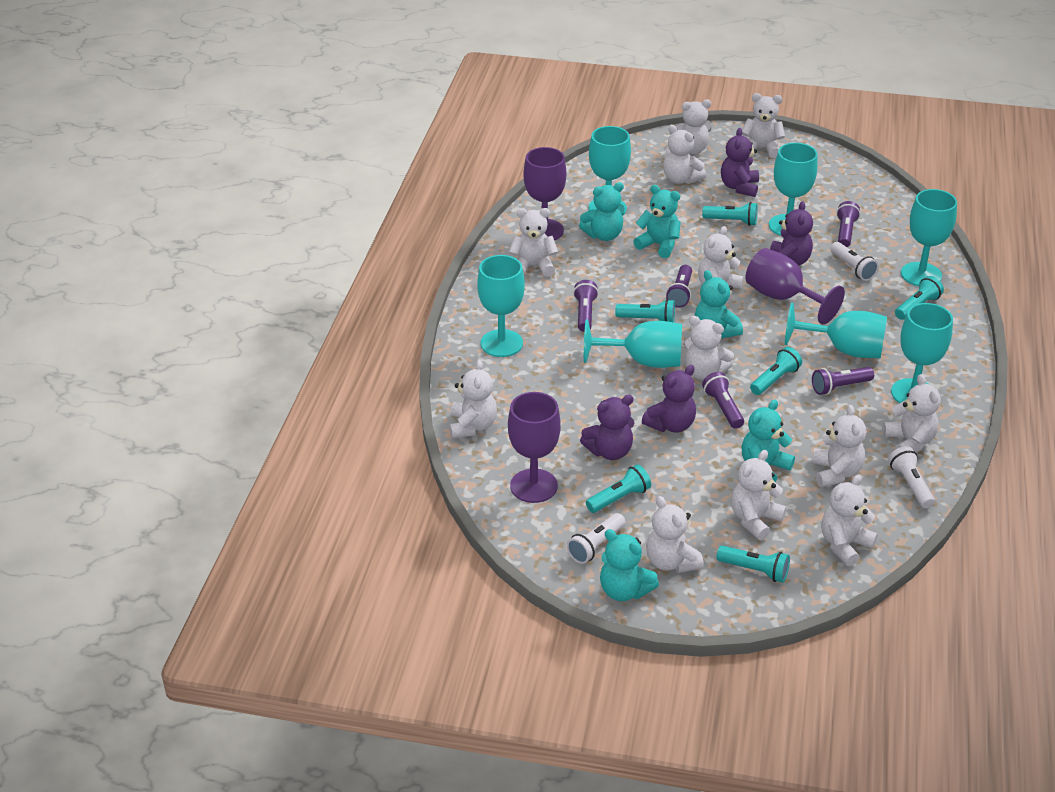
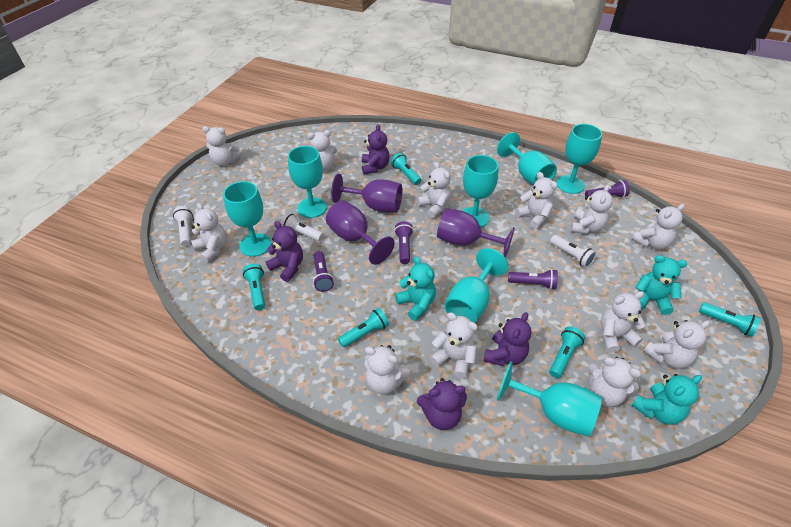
purple flashlight: 5 -> 4
turquoise flashlight: 6 -> 5
turquoise teddy bear: 5 -> 3

